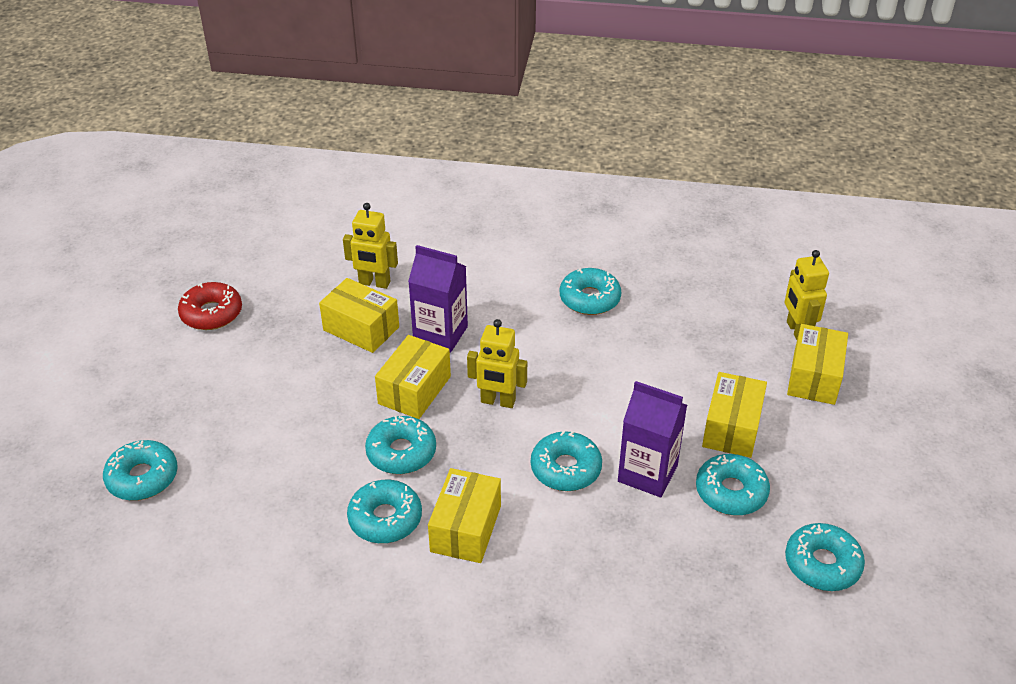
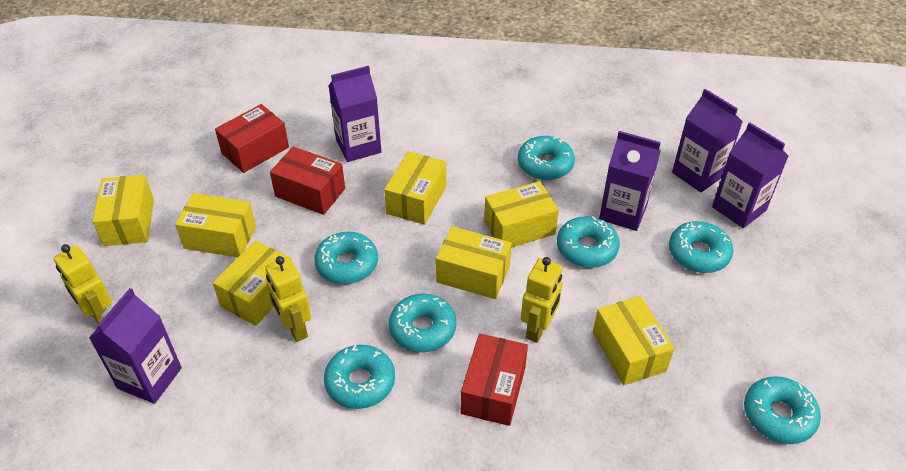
purple carton: 2 -> 5
red box: 0 -> 3
red donut: 1 -> 0
yellow box: 5 -> 7

